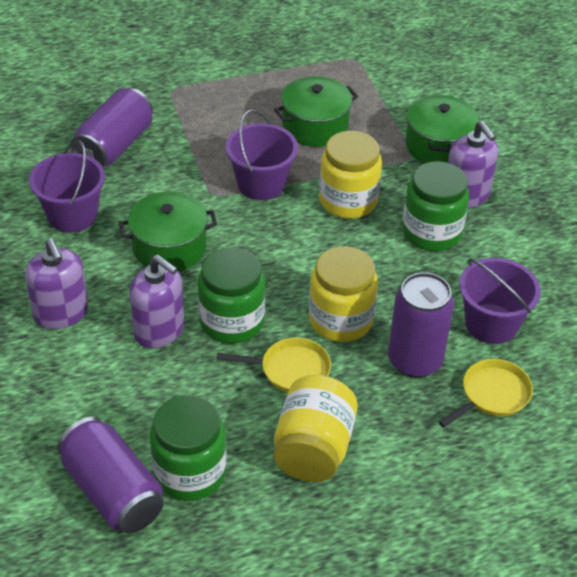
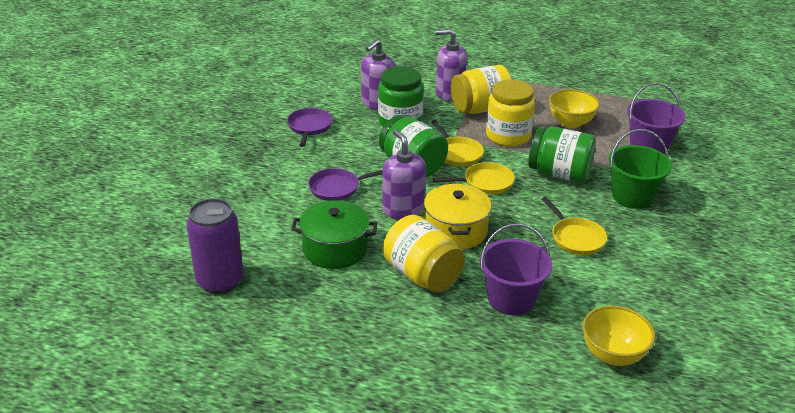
green bucket: 0 -> 1
green pot: 3 -> 1
purple bucket: 3 -> 2
purple can: 3 -> 1
purple pan: 0 -> 2
yellow bowl: 0 -> 2
yellow pan: 2 -> 3
yellow pot: 0 -> 1

